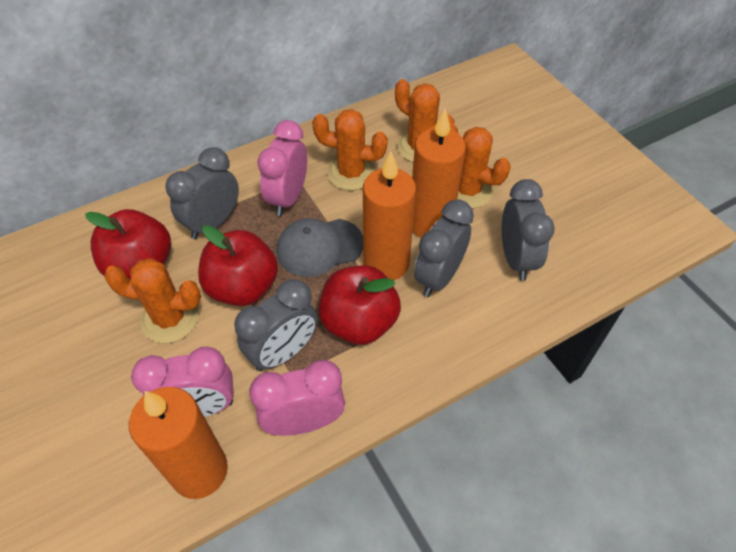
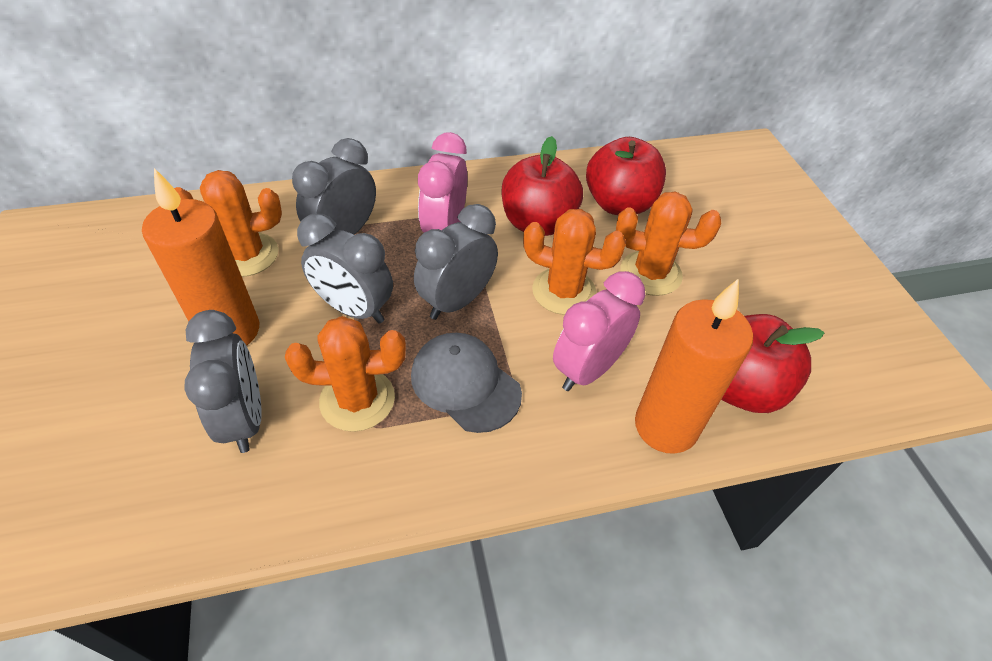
orange candle: 3 -> 2
pink clock: 3 -> 2

